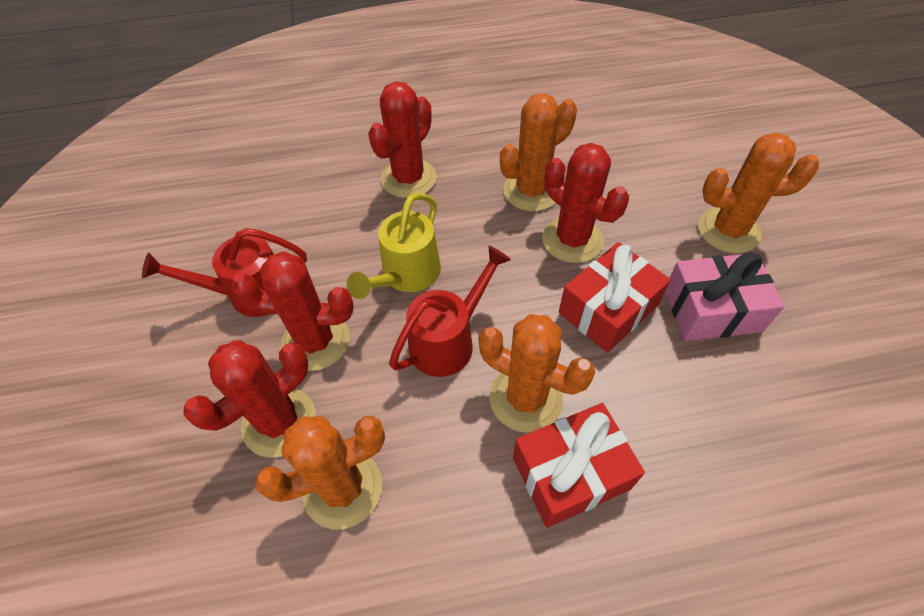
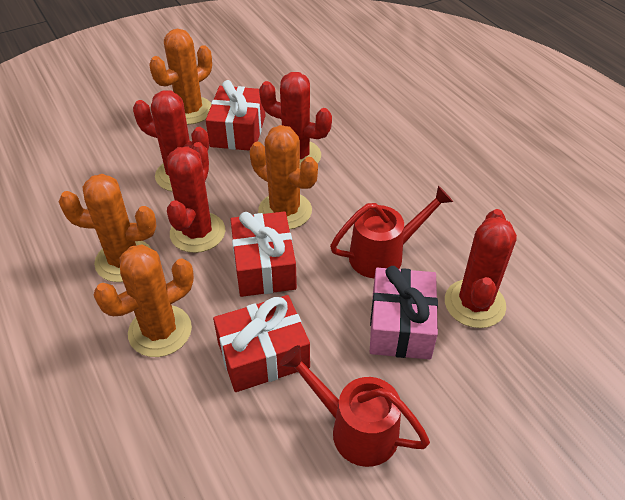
red gift: 2 -> 3
yellow watering can: 1 -> 0

